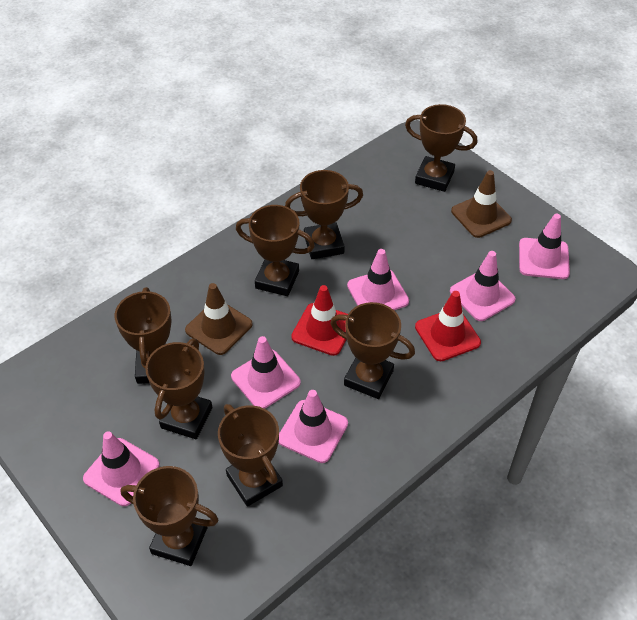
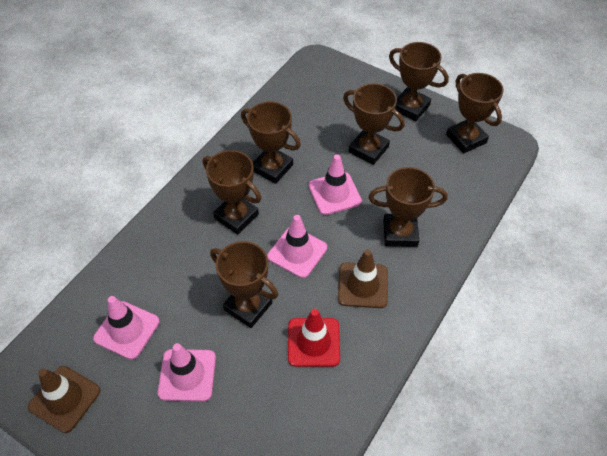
brown trophy: 8 -> 7
pink traffic cone: 6 -> 4
red traffic cone: 2 -> 1

